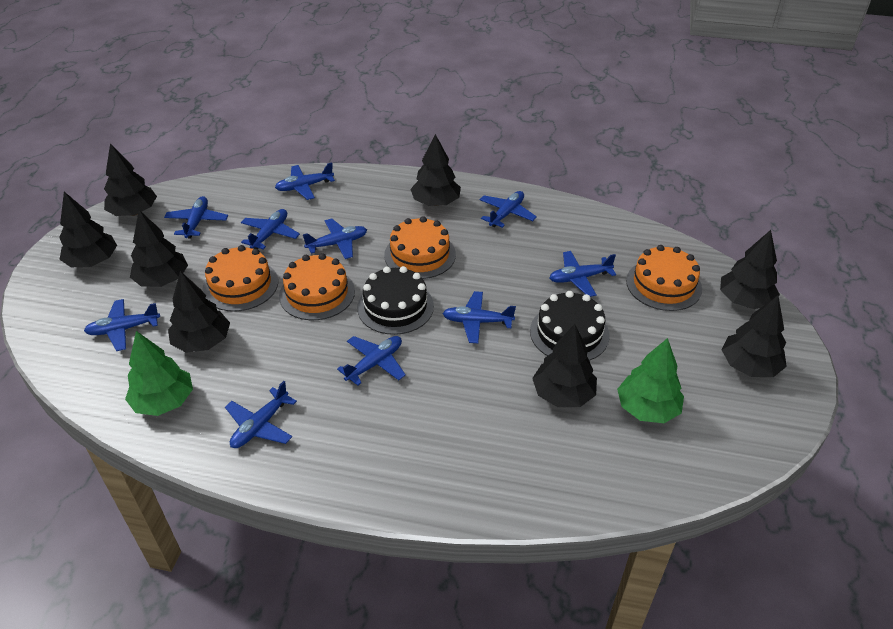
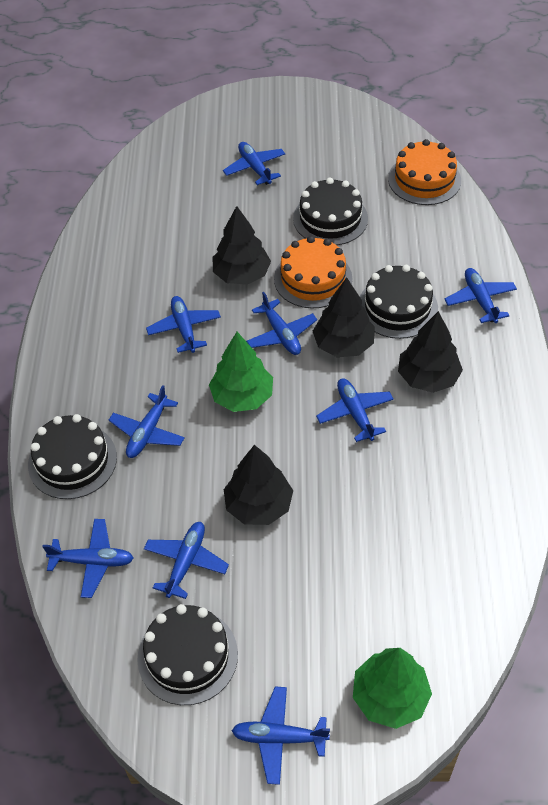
black cake: 2 -> 4
black tree: 8 -> 4
blue plane: 10 -> 9
orange cake: 4 -> 2

